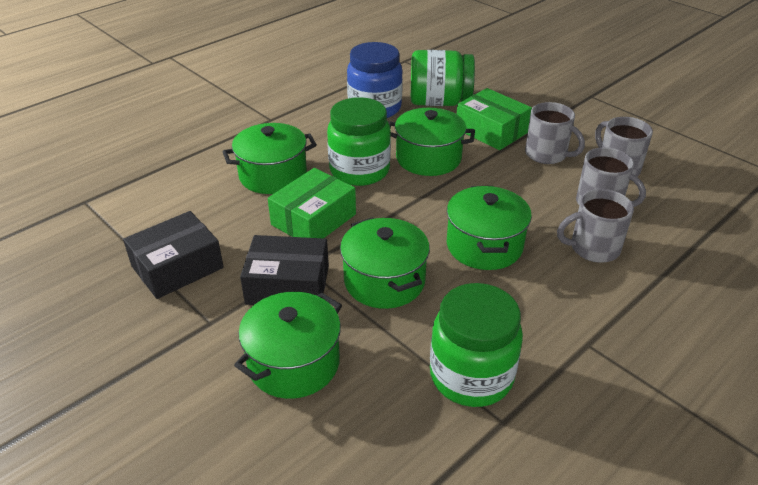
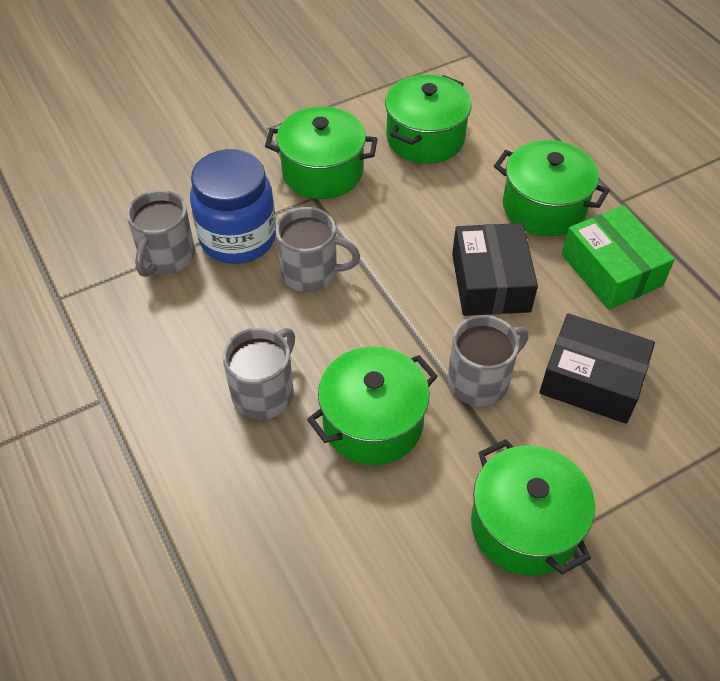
green box: 2 -> 1
green jar: 3 -> 0

